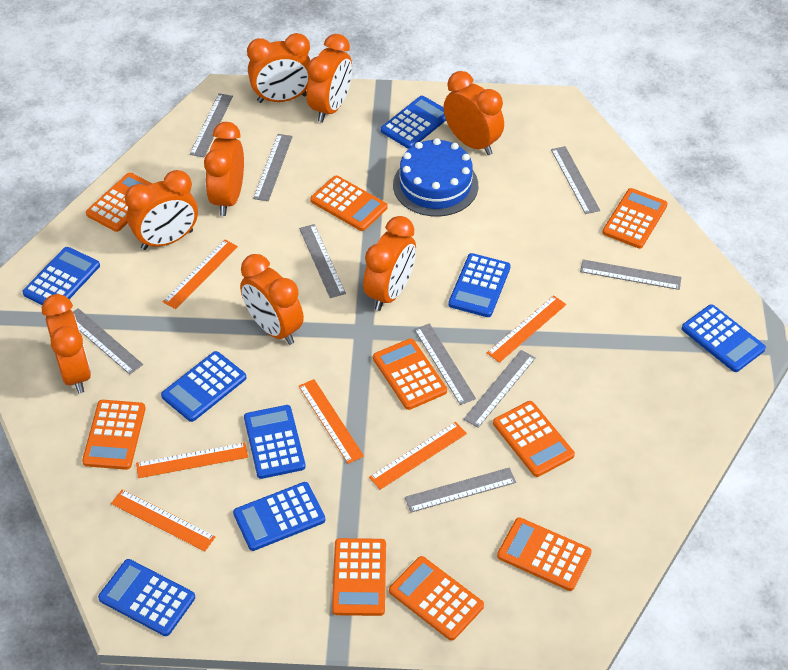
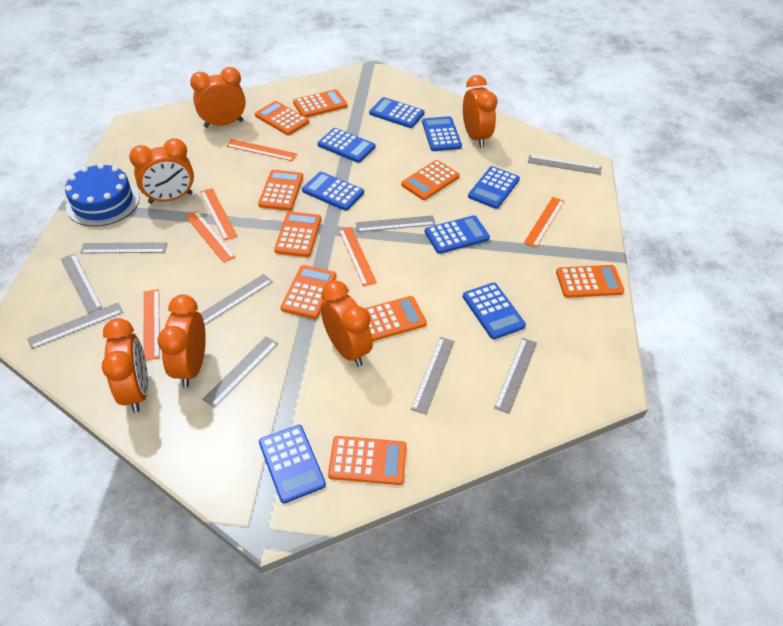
orange clock: 8 -> 6

